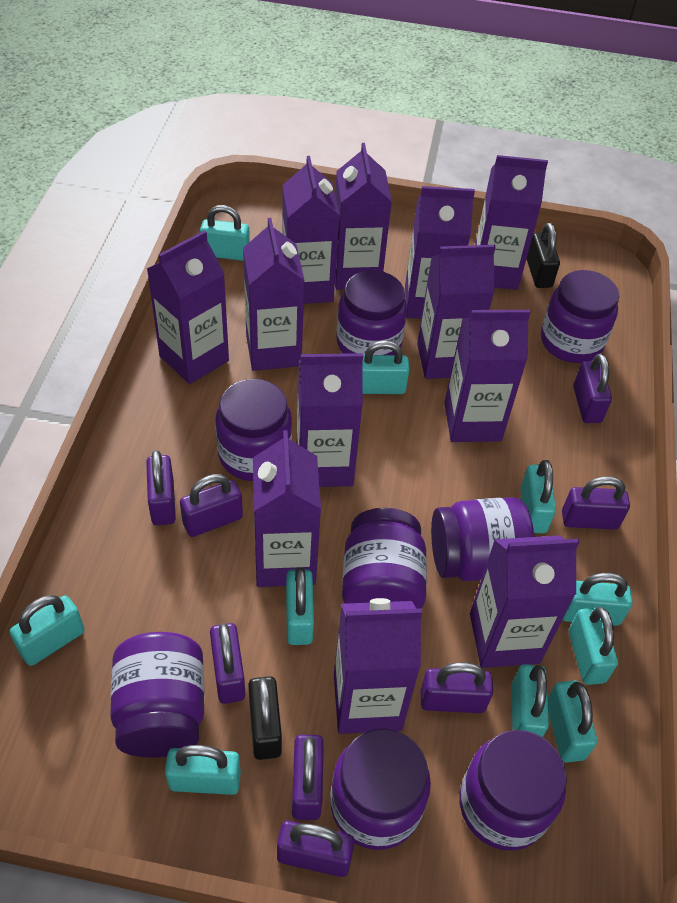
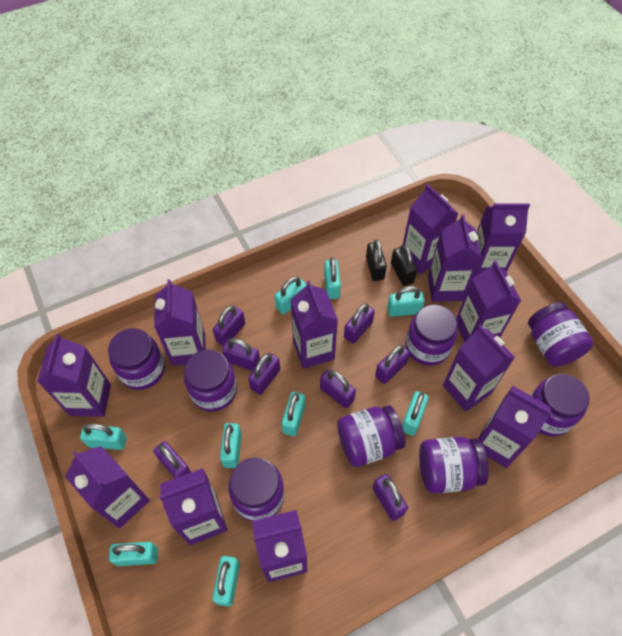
turquoise padlock: 10 -> 9

